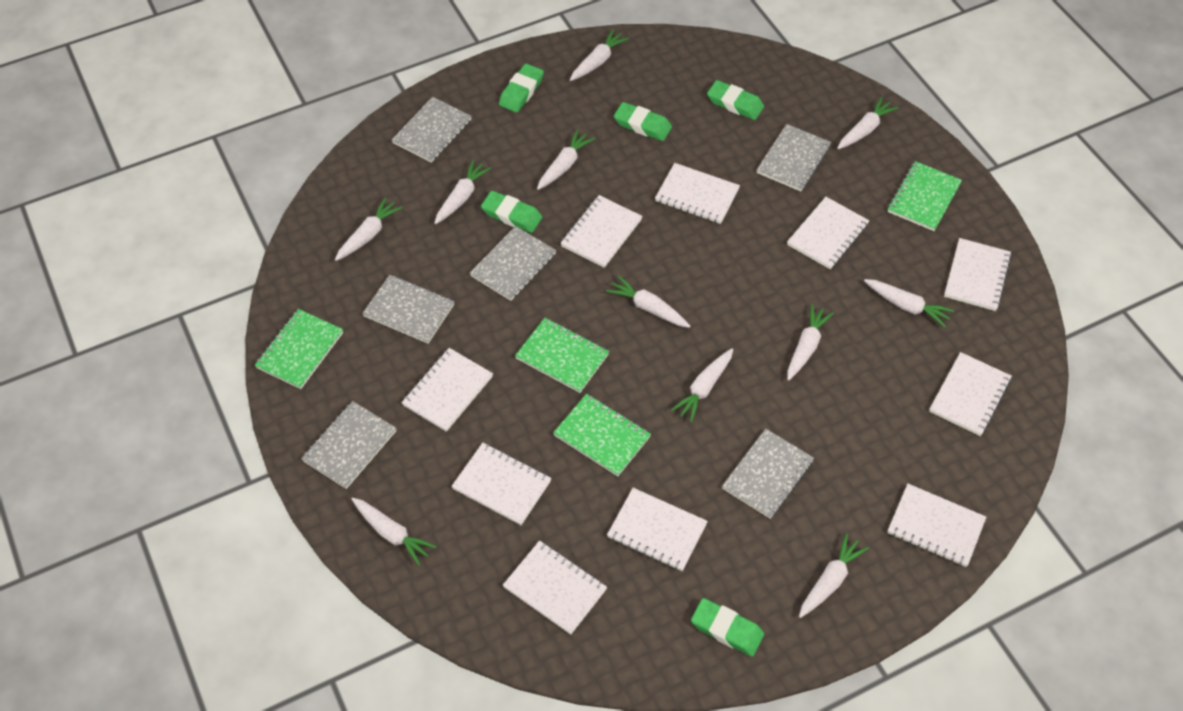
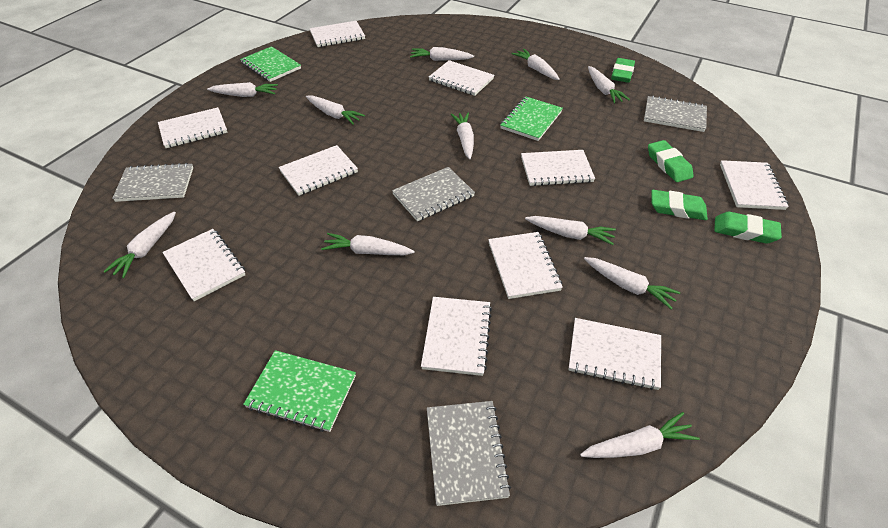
green eraser: 5 -> 4
green notebook: 4 -> 3
grey notebook: 6 -> 4

